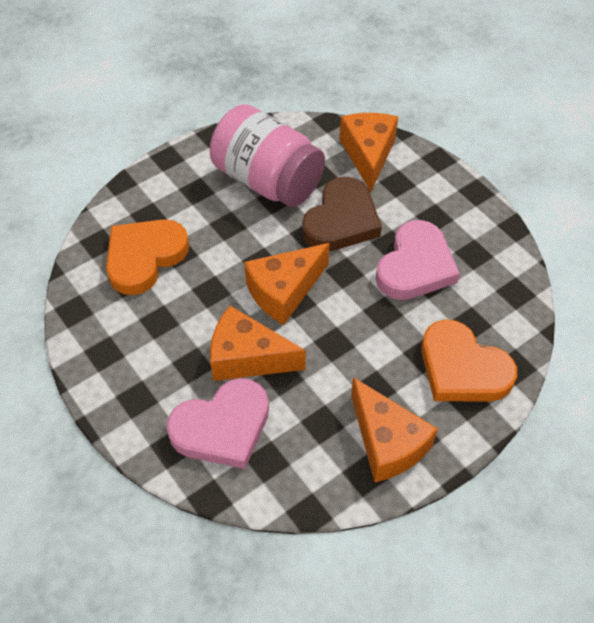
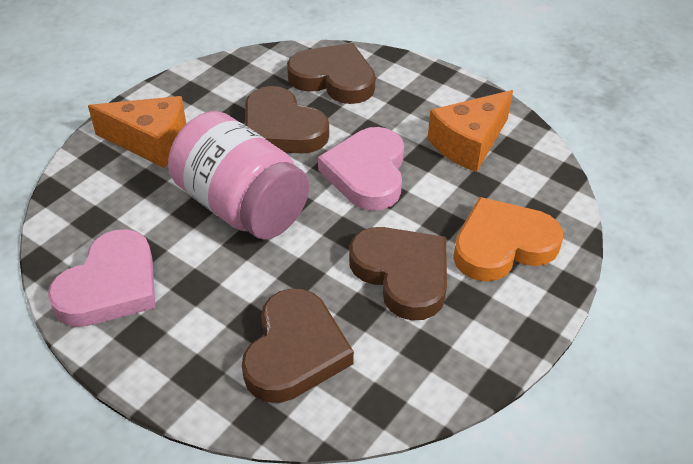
brown heart: 1 -> 4
orange cheese: 4 -> 2
orange heart: 2 -> 1

